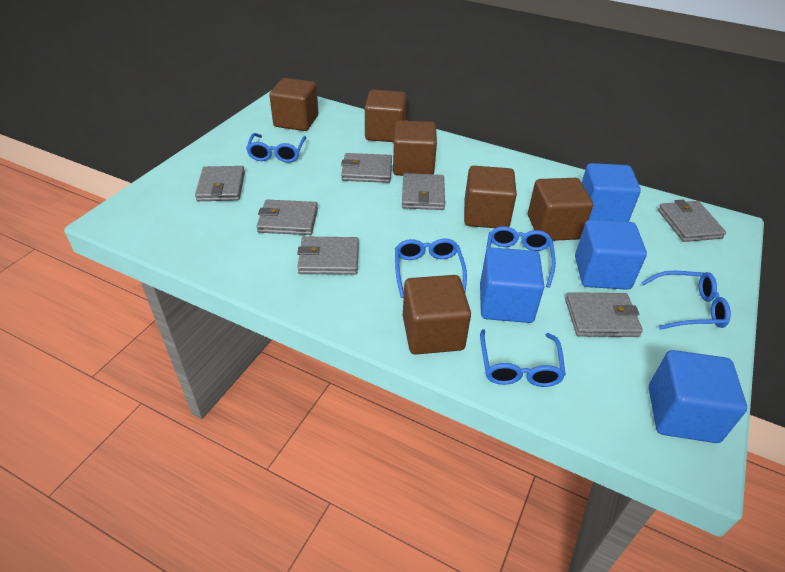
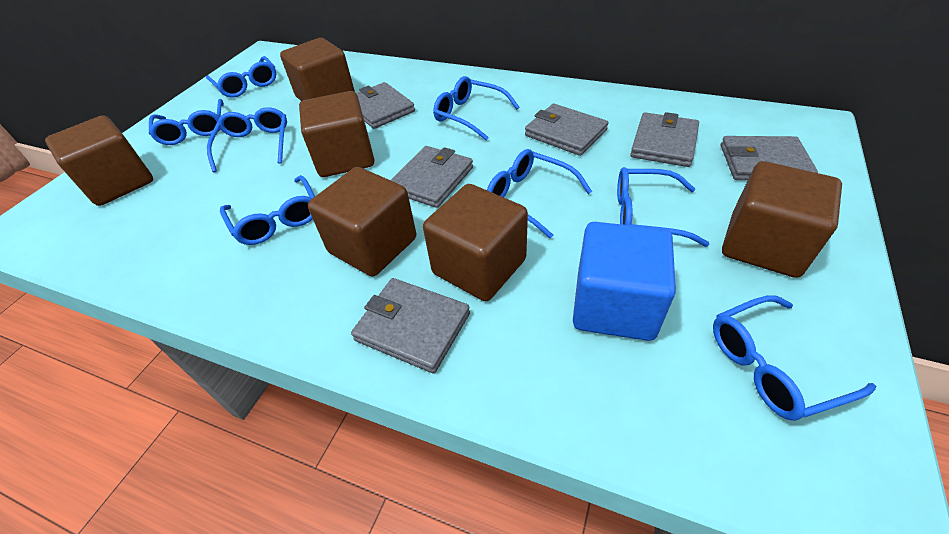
blue cube: 4 -> 1
blue glasses: 5 -> 8
grey wallet: 7 -> 6

